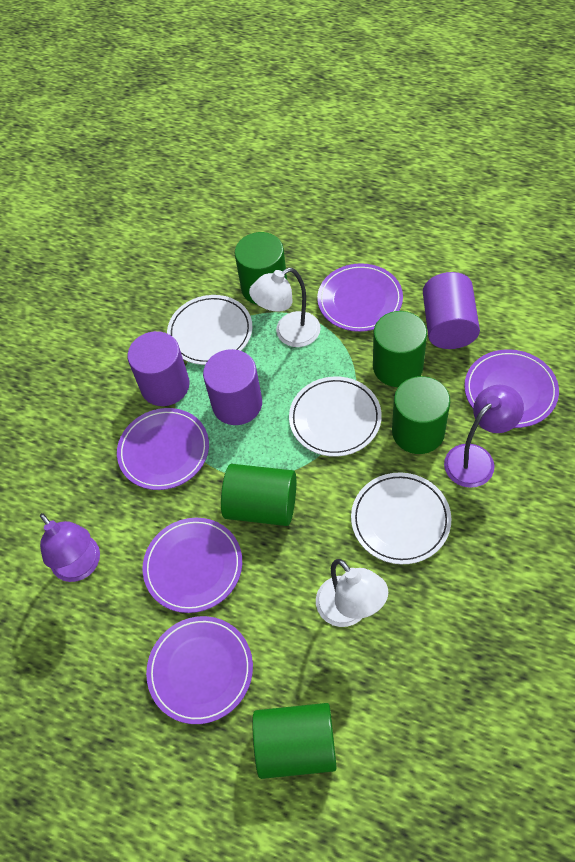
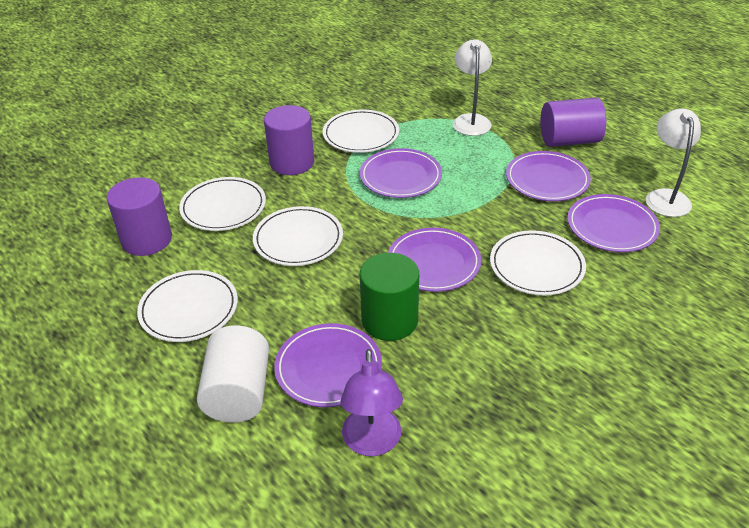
green cylinder: 5 -> 1
purple lamp: 2 -> 1
white cylinder: 0 -> 1
white plate: 3 -> 5

